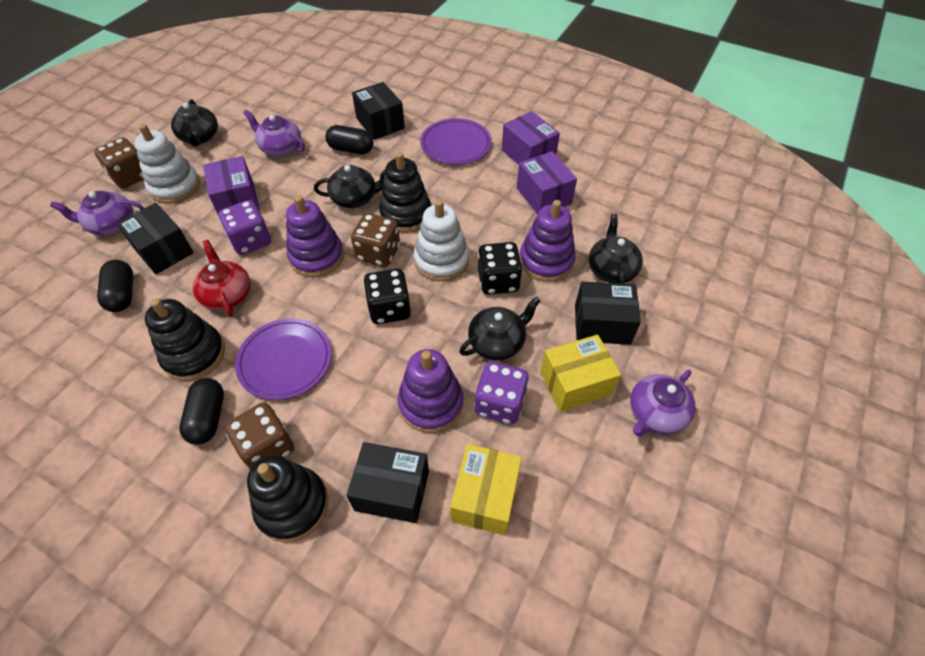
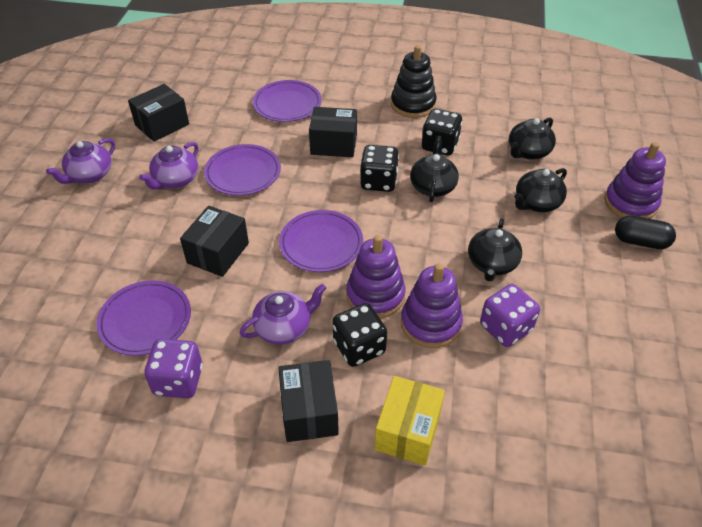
black capsule: 3 -> 1
black dice: 2 -> 3
black stacking toy: 3 -> 1
brown dice: 3 -> 0
purple box: 3 -> 0
purple plate: 2 -> 4
red teapot: 1 -> 0
white stacking toy: 2 -> 0
yellow box: 2 -> 1

